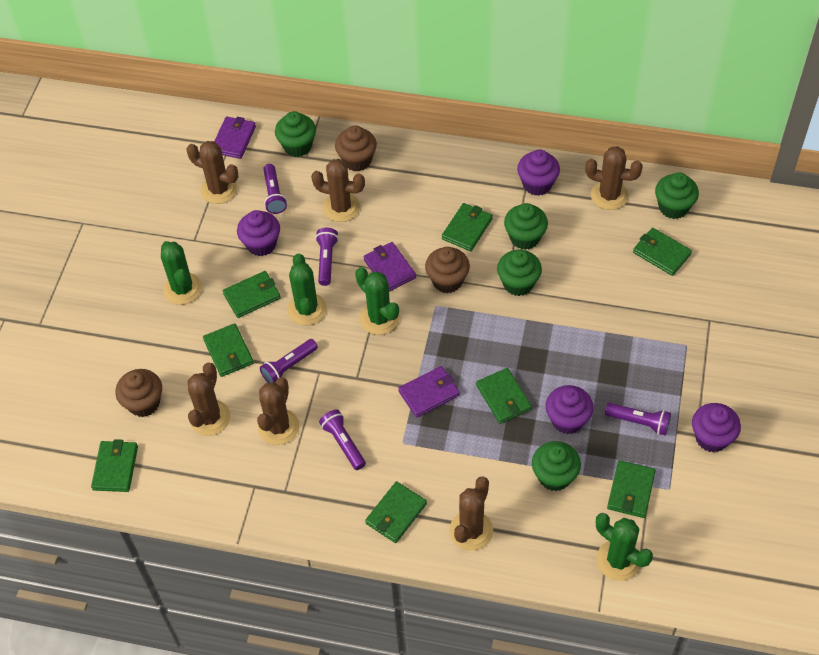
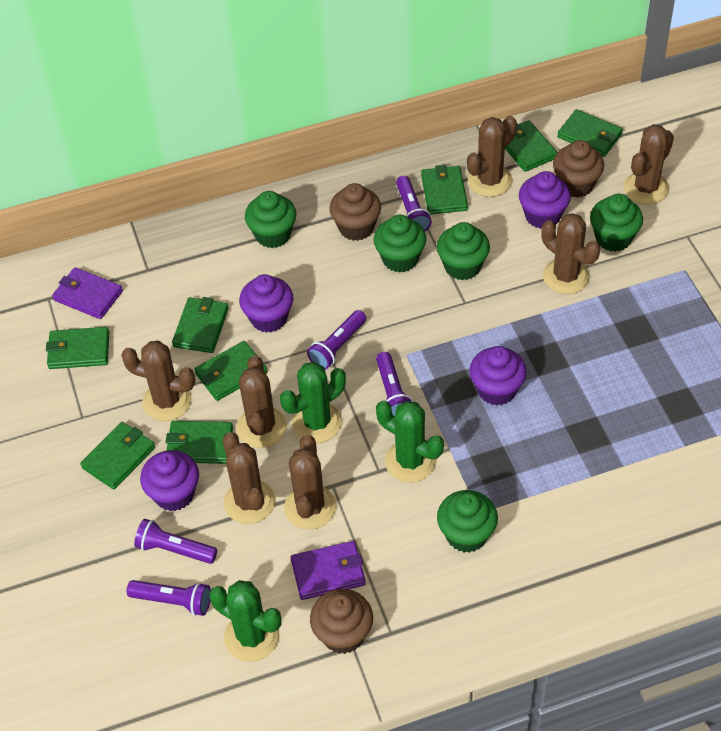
brown cactus: 6 -> 7
green cactus: 4 -> 3
purple wallet: 3 -> 2

